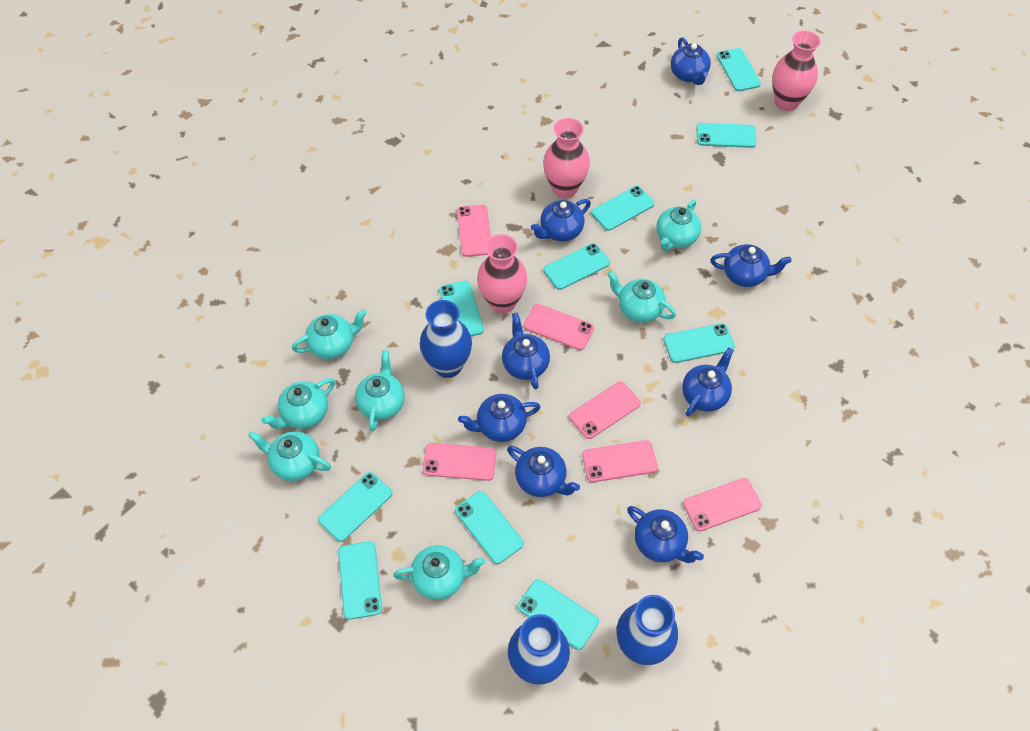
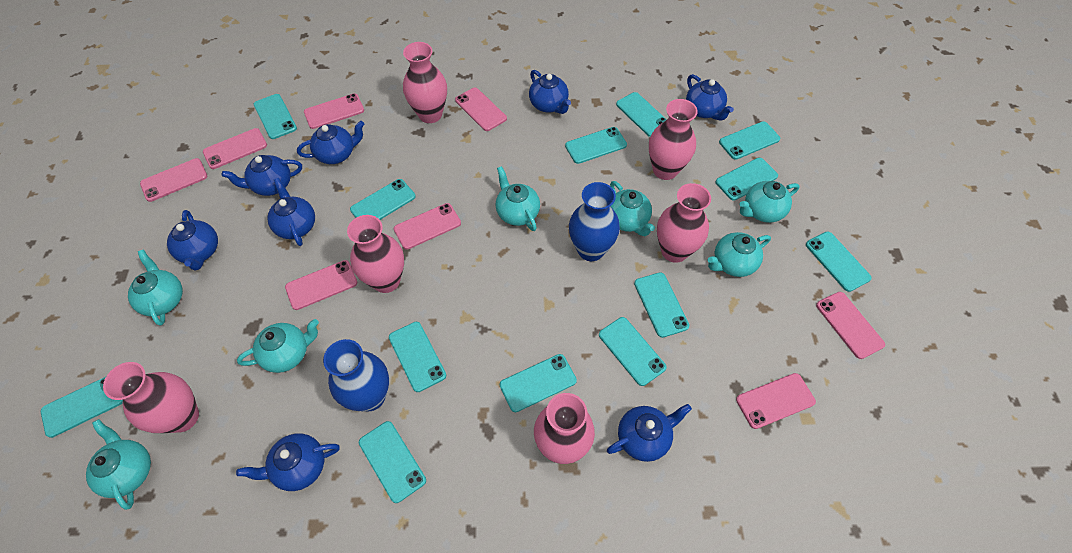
blue vase: 3 -> 2
pink phone: 6 -> 8
pink vase: 3 -> 6
turquoise phone: 10 -> 13

